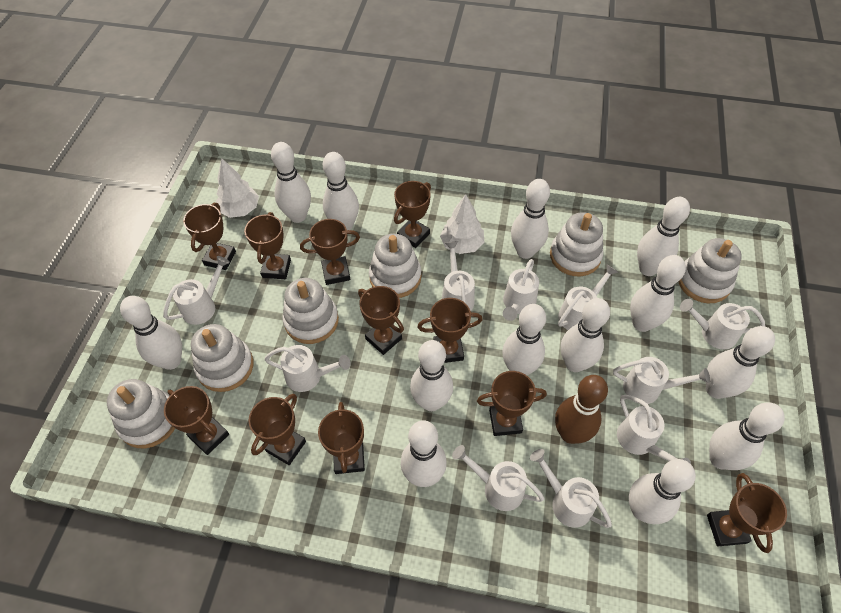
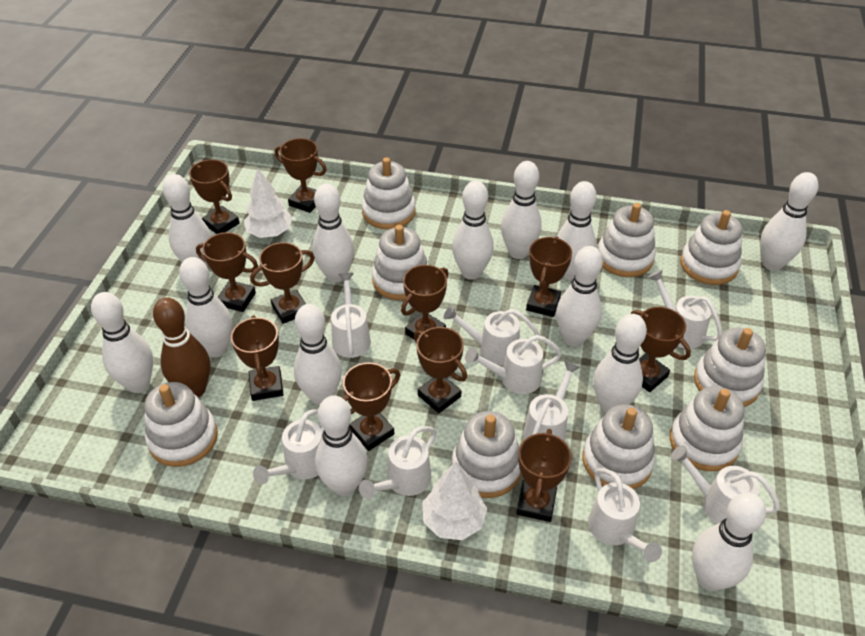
white stacking toy: 6 -> 9
white watering can: 10 -> 9

